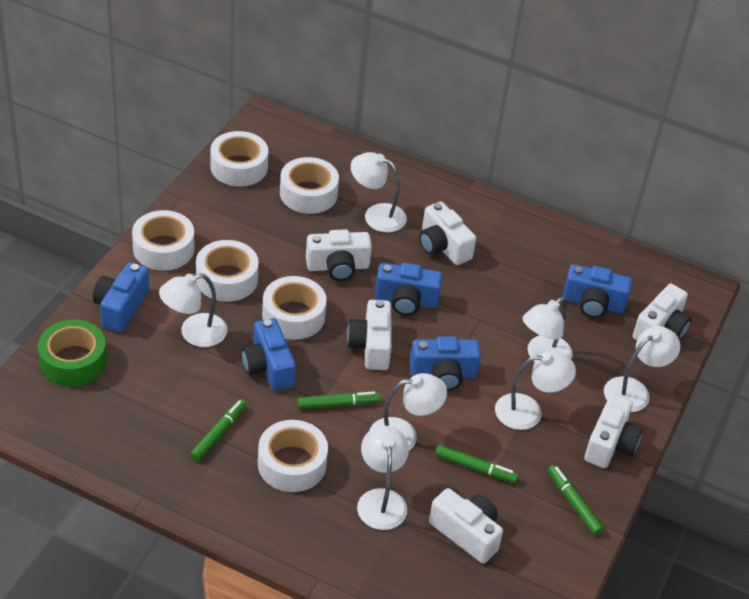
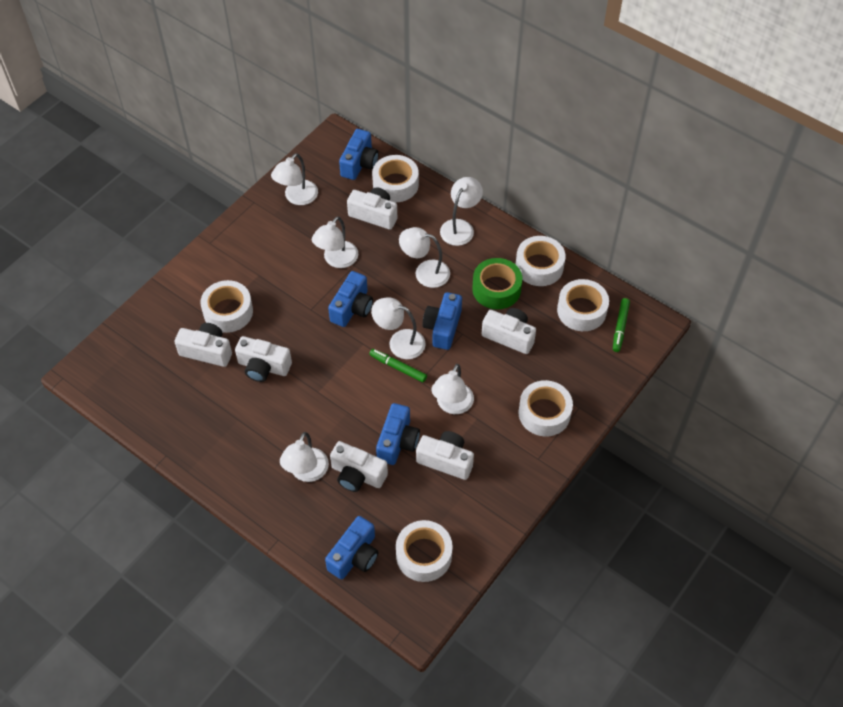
green marker: 4 -> 2

